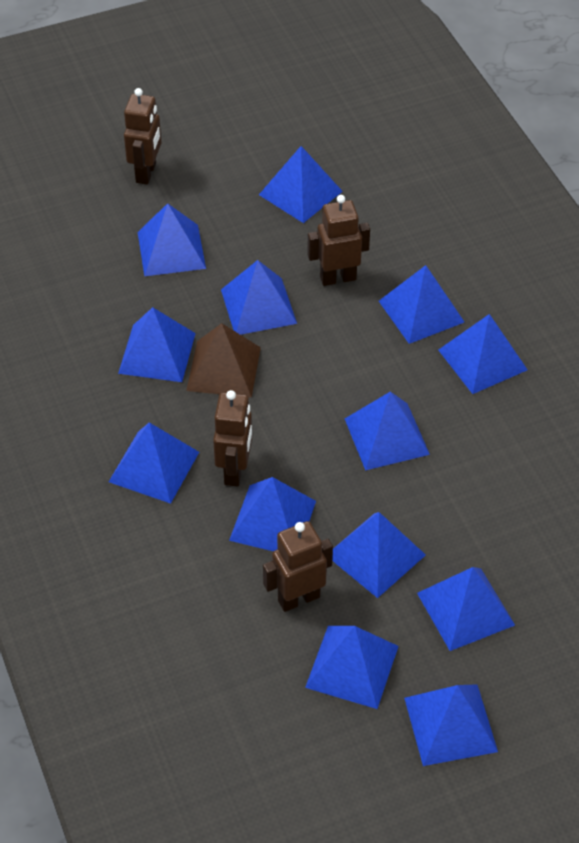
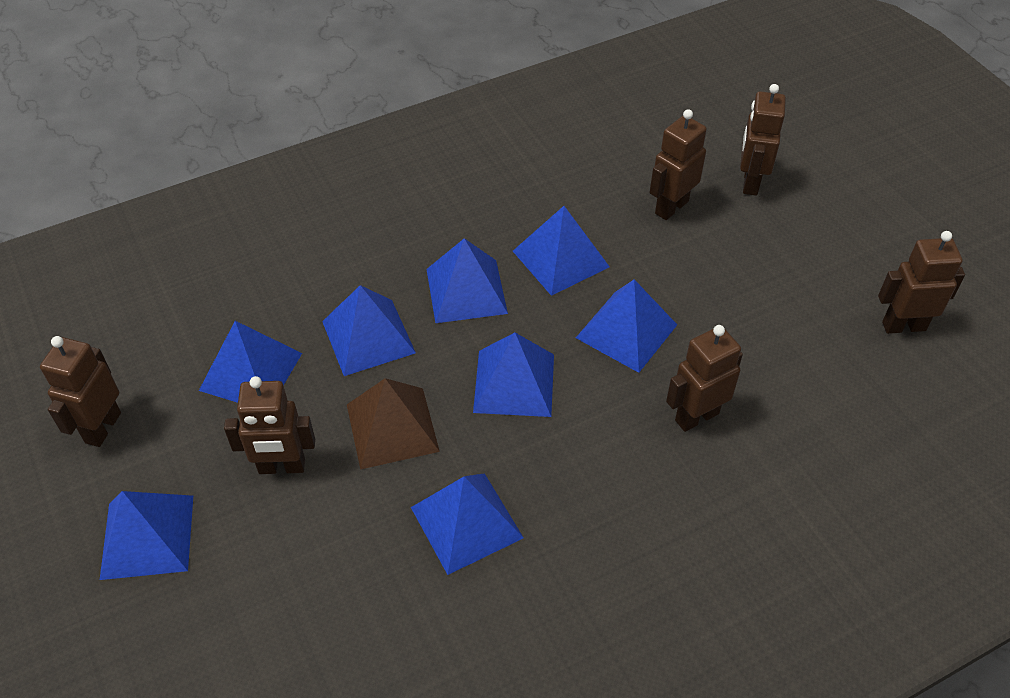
blue pyramid: 13 -> 8
brown robot: 4 -> 6

